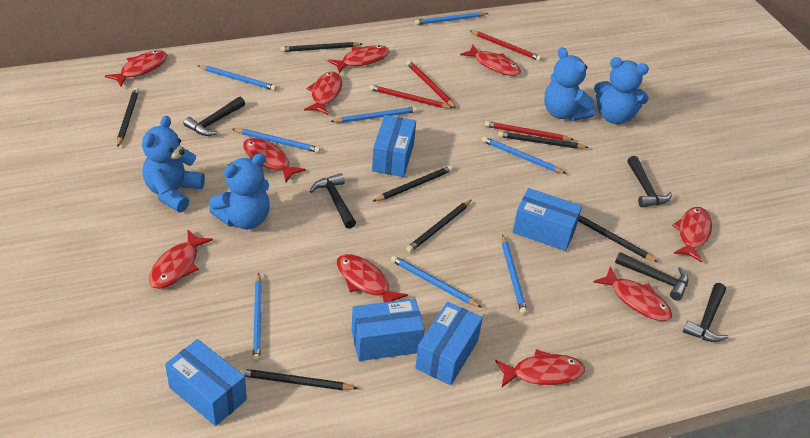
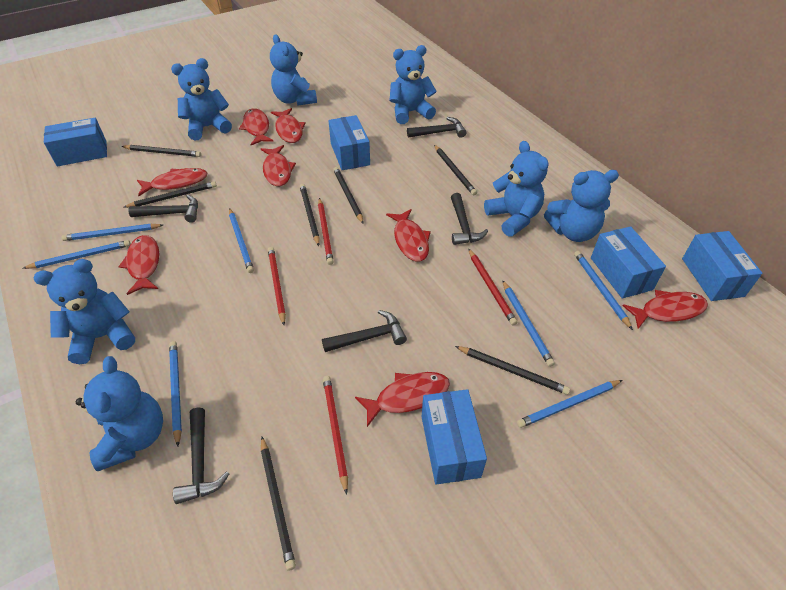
blue pencil: 8 -> 7
blue teddy bear: 4 -> 7
red fish: 10 -> 8

